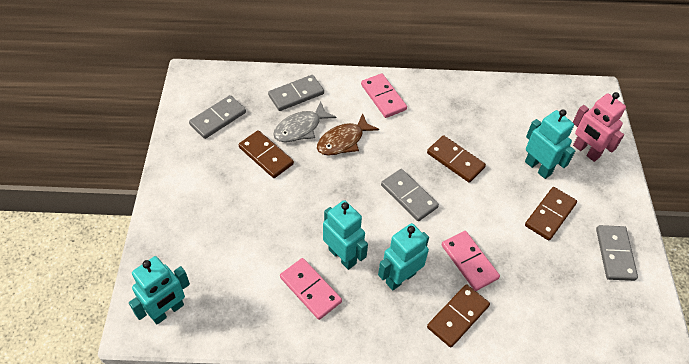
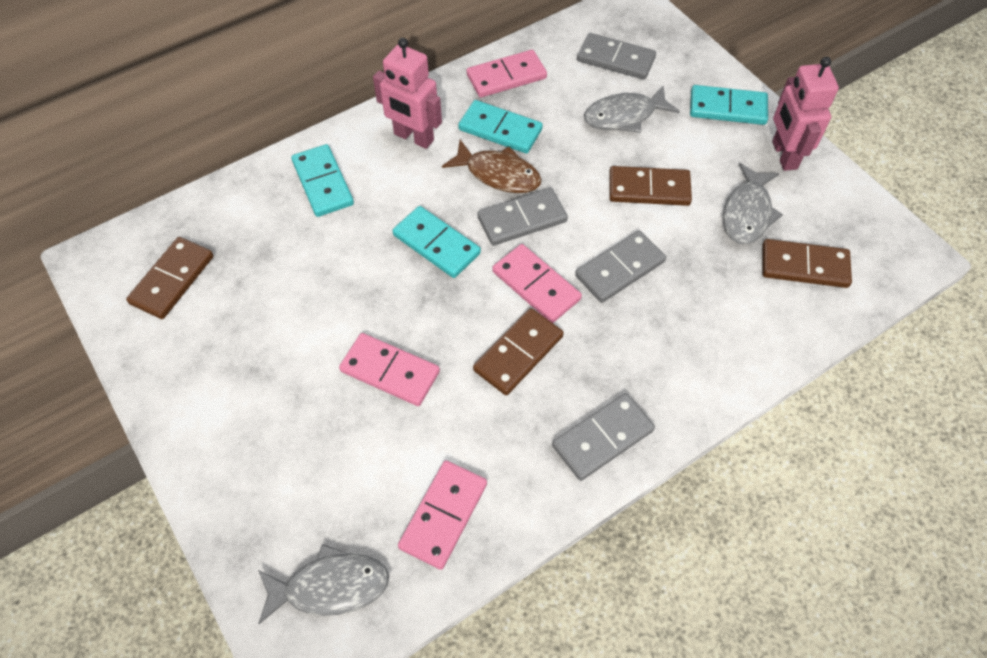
grey fish: 1 -> 3
pink domino: 3 -> 4
pink robot: 1 -> 2
turquoise domino: 0 -> 4
turquoise robot: 4 -> 0

